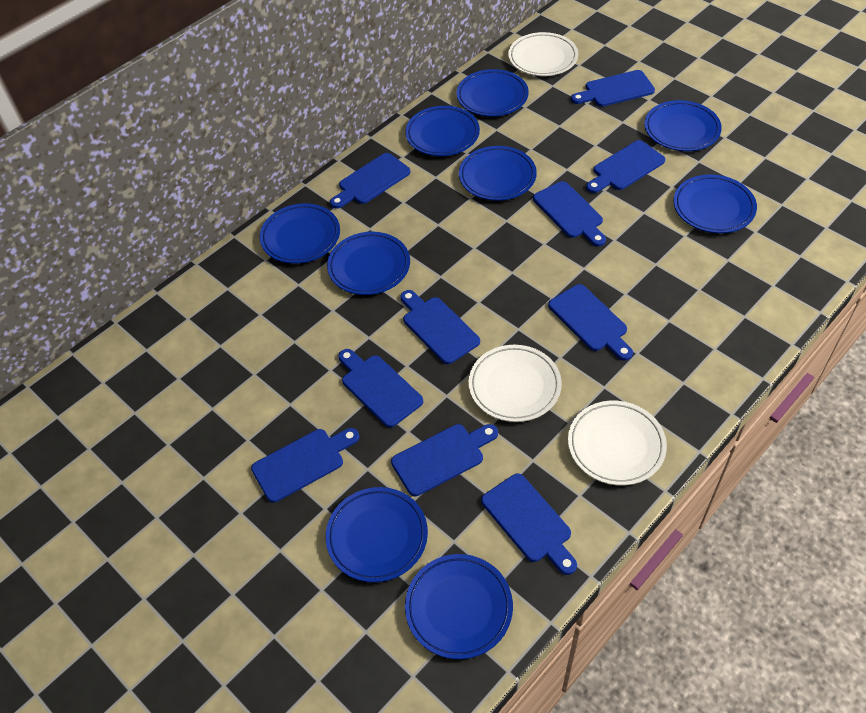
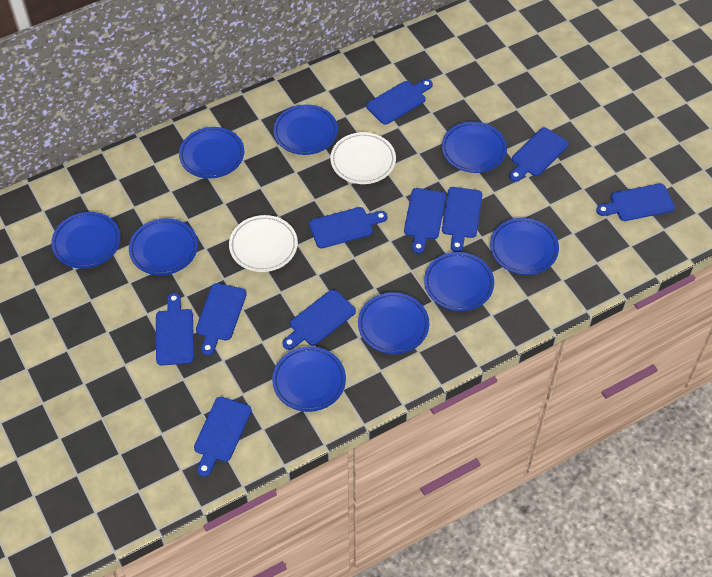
white plate: 3 -> 2

